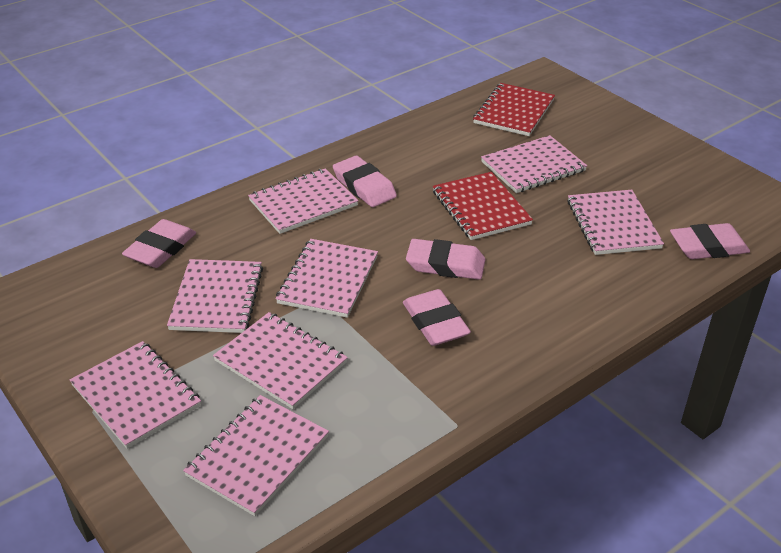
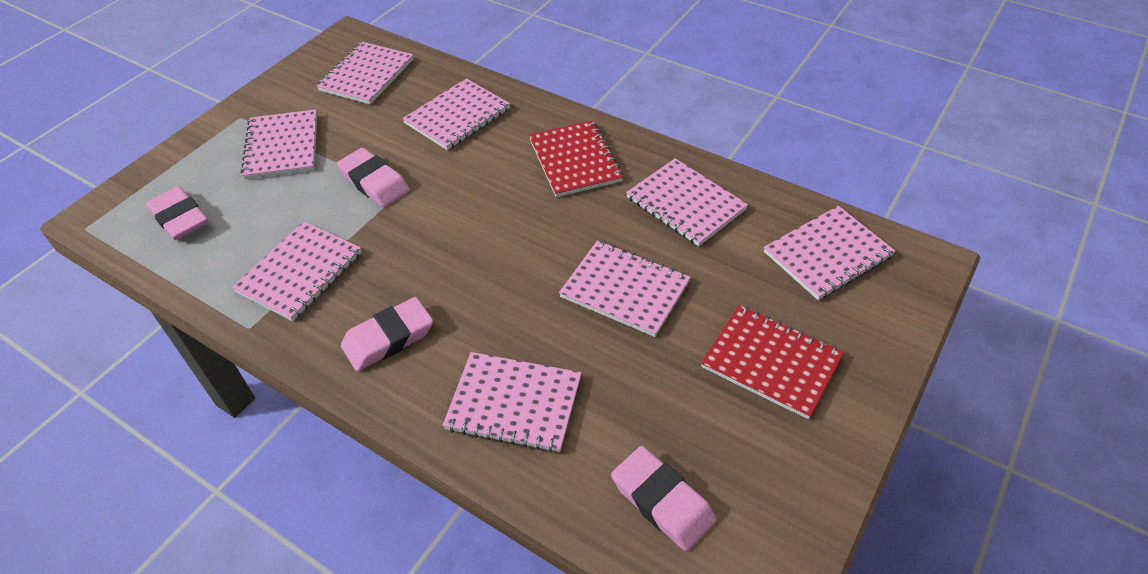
pink eraser: 5 -> 4

